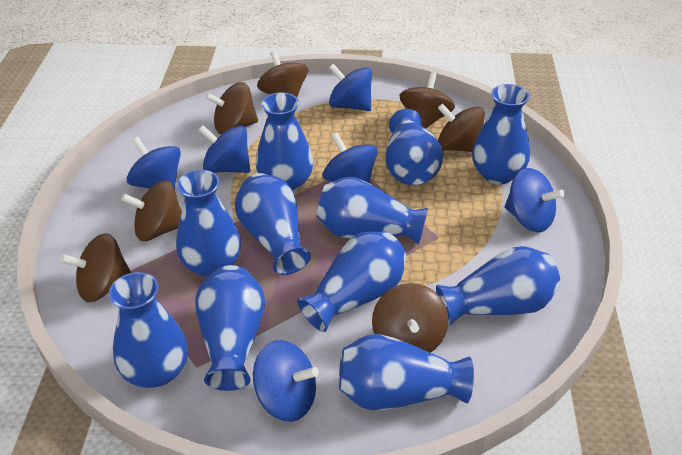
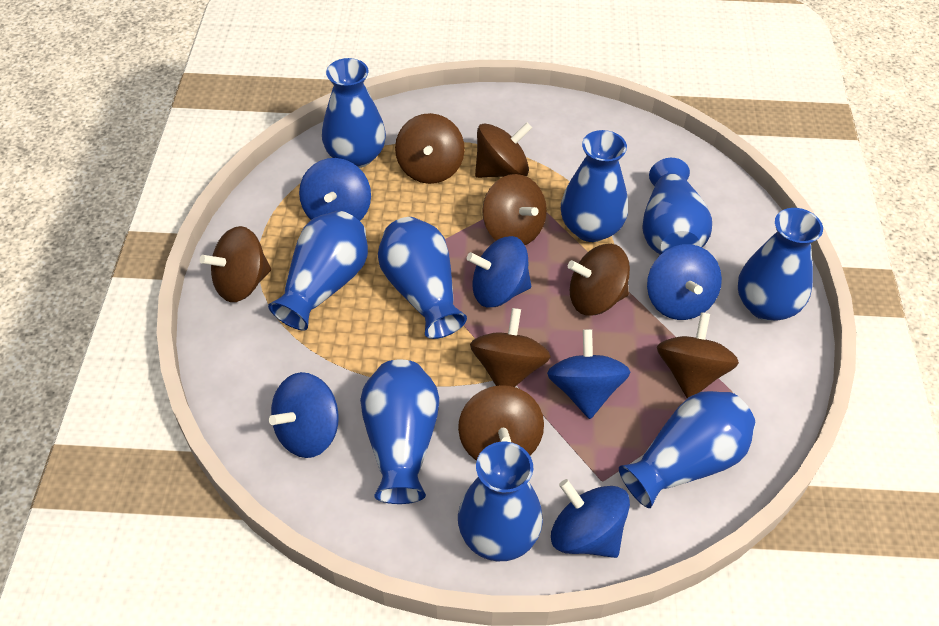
blue vase: 11 -> 9
brown spinning top: 7 -> 8

